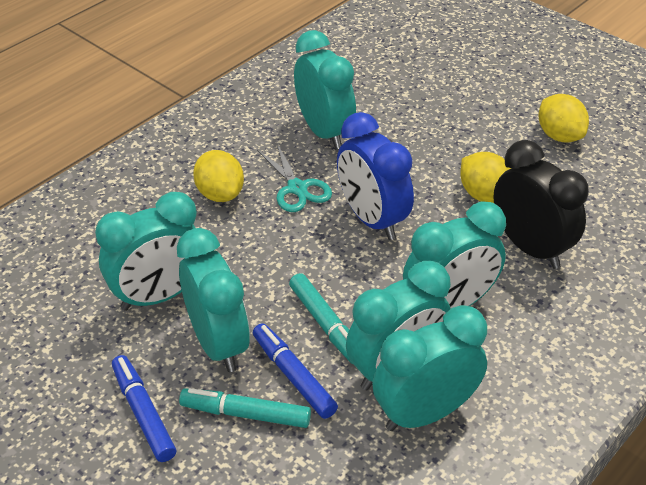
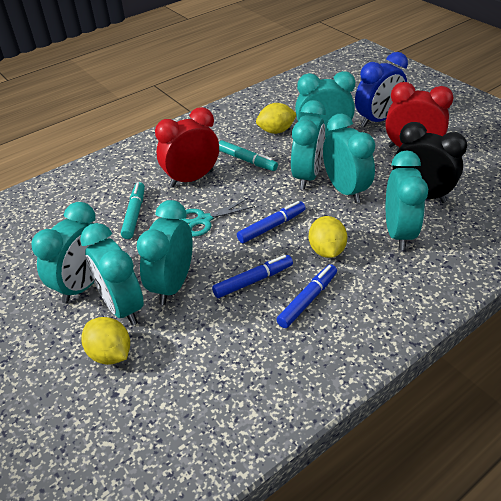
blue marker: 2 -> 3
red clock: 0 -> 2
turquoise clock: 6 -> 7

